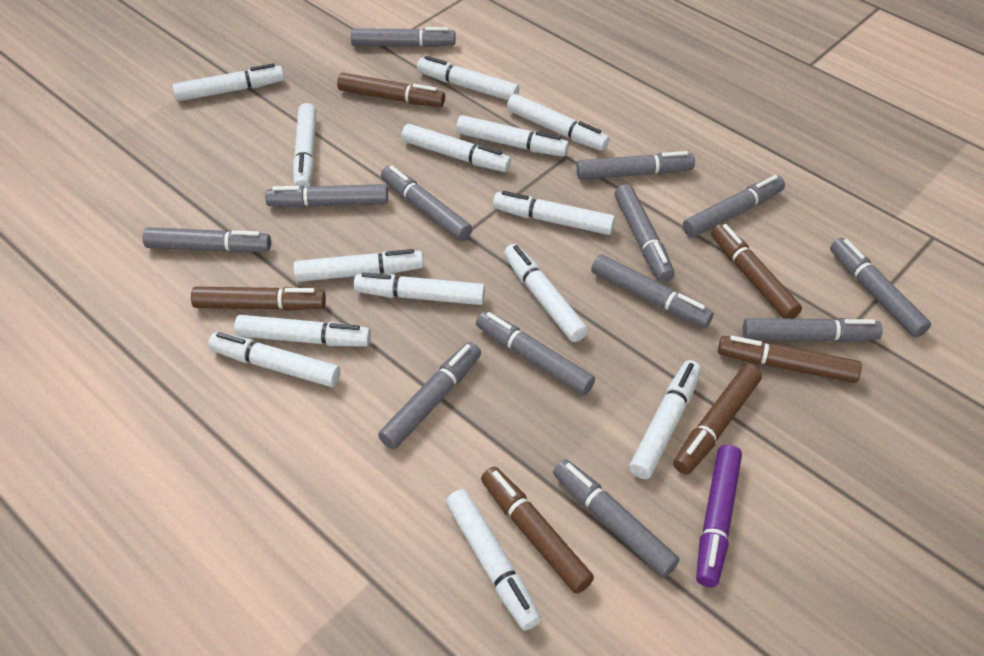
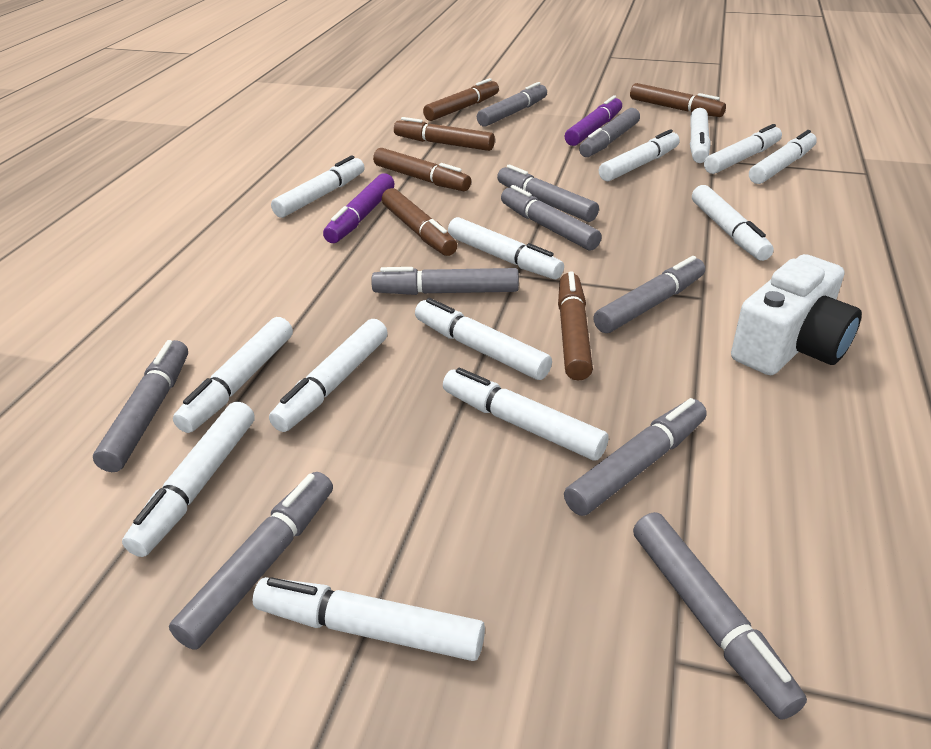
grey marker: 13 -> 10
purple marker: 1 -> 2
white camera: 0 -> 1
white marker: 14 -> 13

